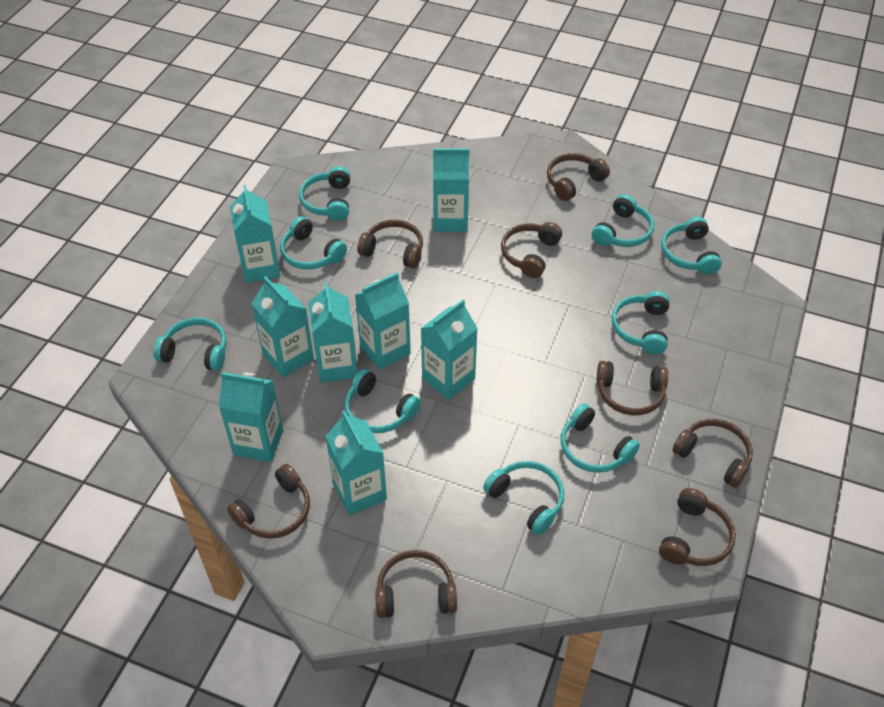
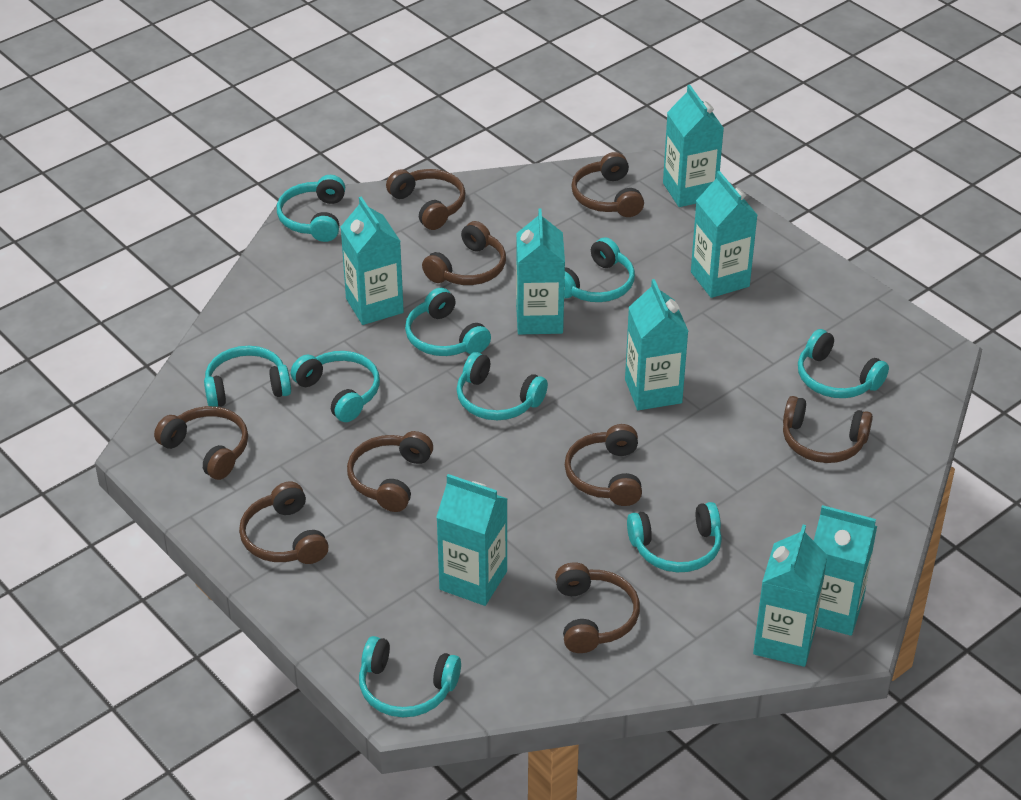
brown headphones: 8 -> 9

